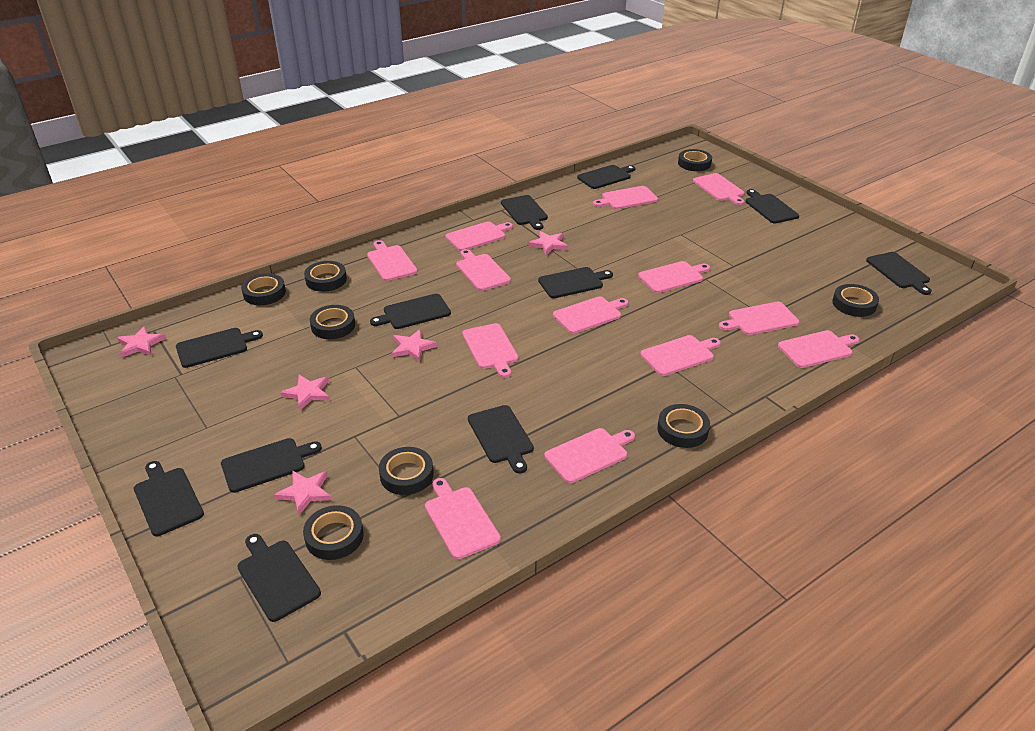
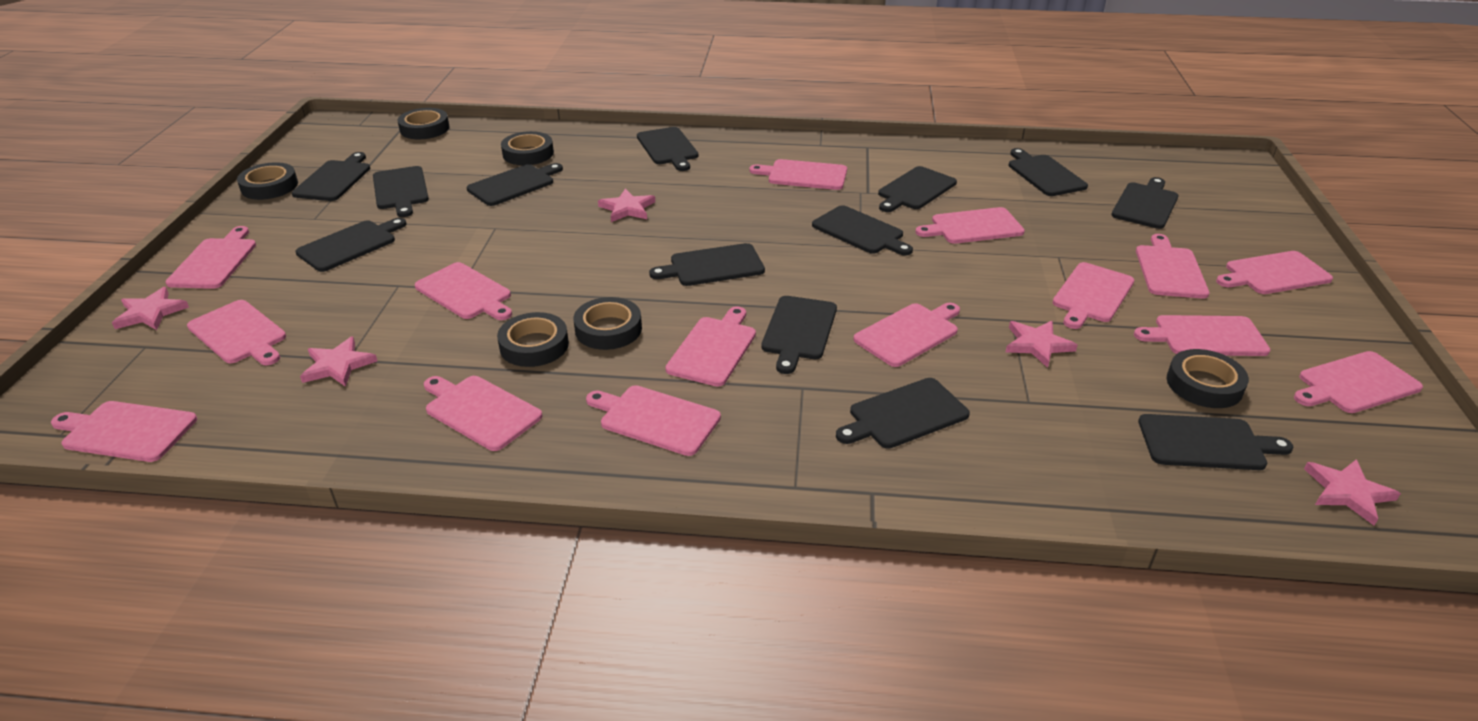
black cutting board: 11 -> 13
black tape: 8 -> 6
pink cutting board: 13 -> 15

